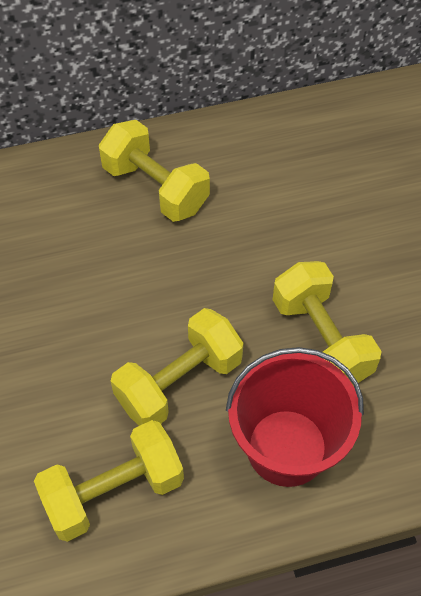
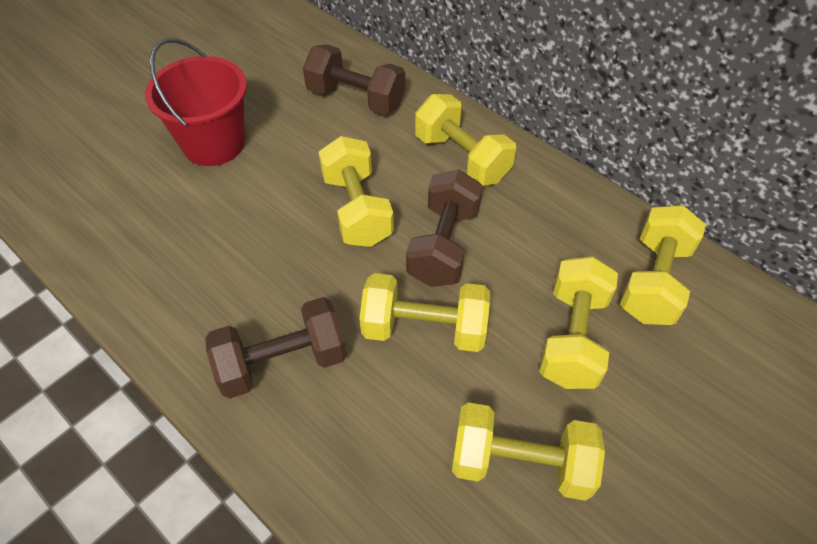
brown dumbbell: 0 -> 3
yellow dumbbell: 4 -> 6

